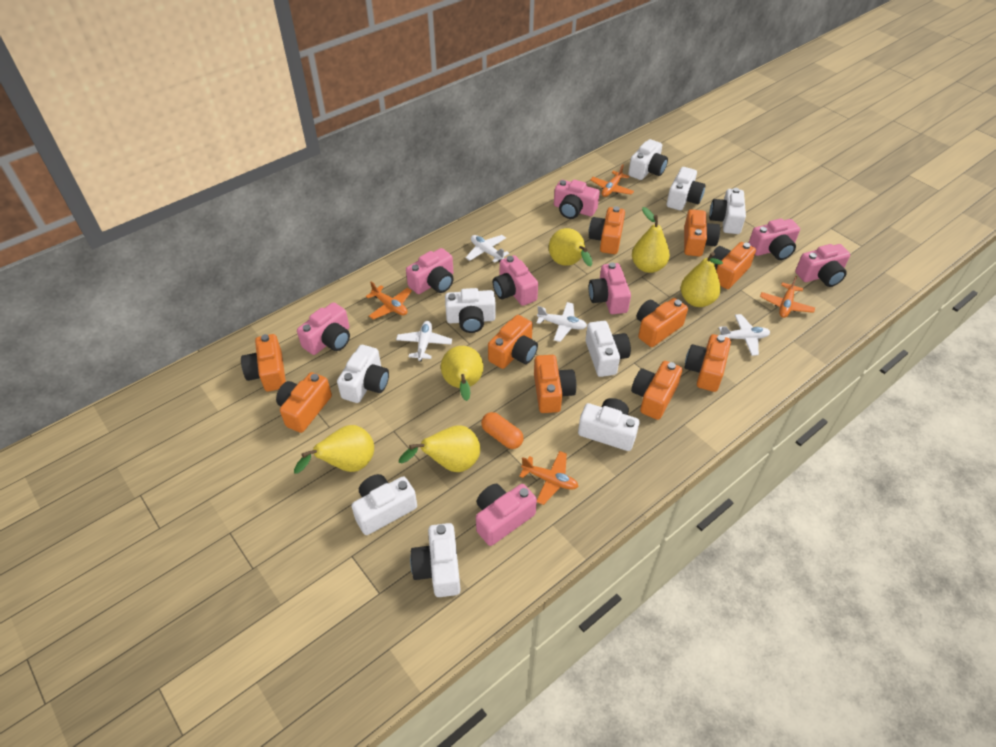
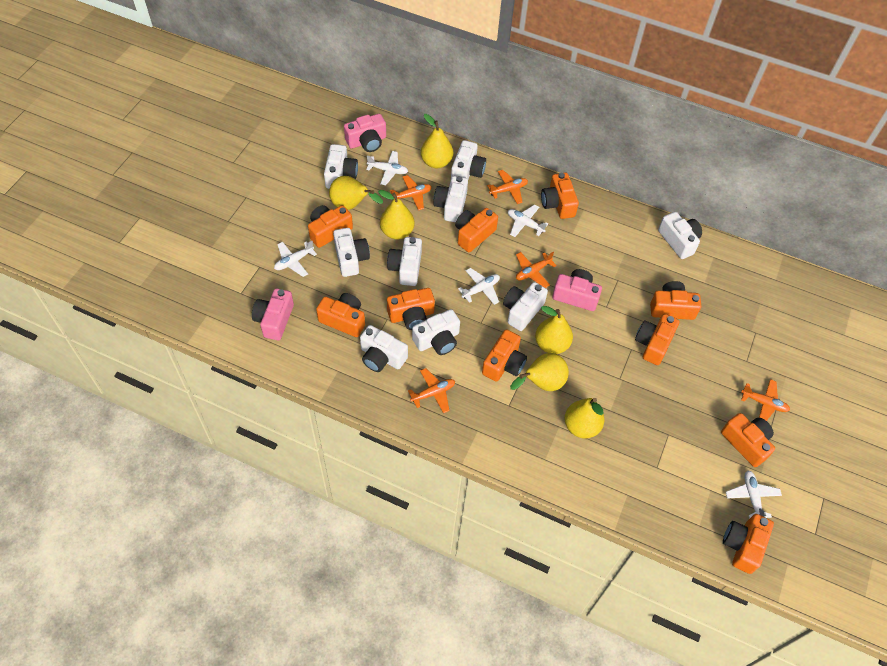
orange capsule: 1 -> 0
orange plane: 4 -> 5
pink camera: 8 -> 3
white plane: 4 -> 5

